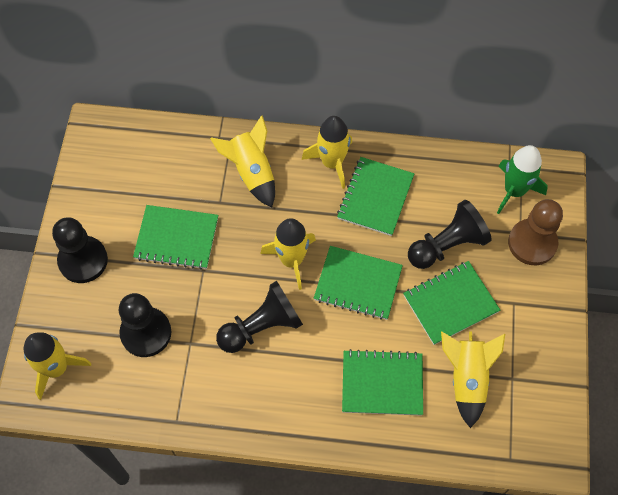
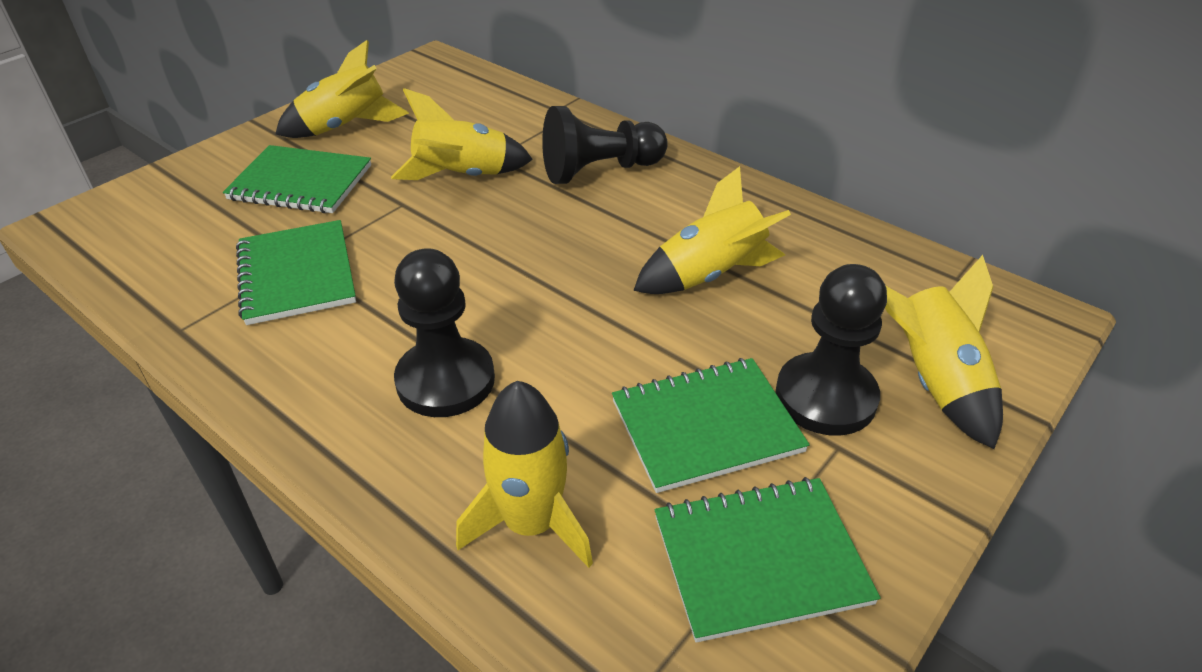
black pawn: 4 -> 3
brown pawn: 1 -> 0
green notebook: 5 -> 4
green rocket: 1 -> 0

